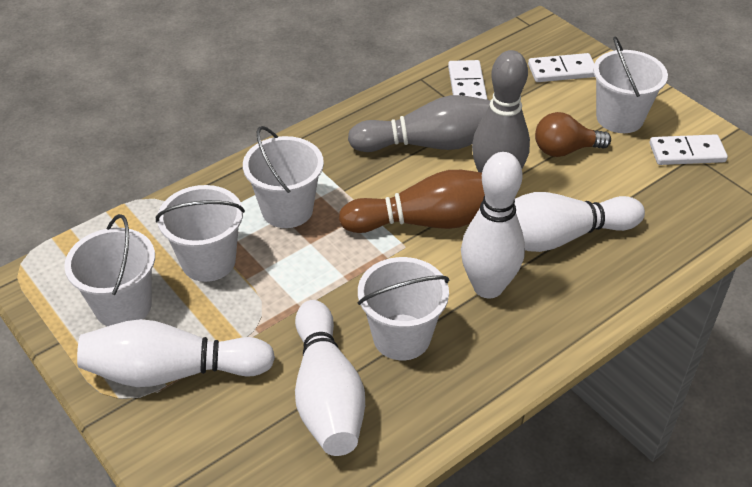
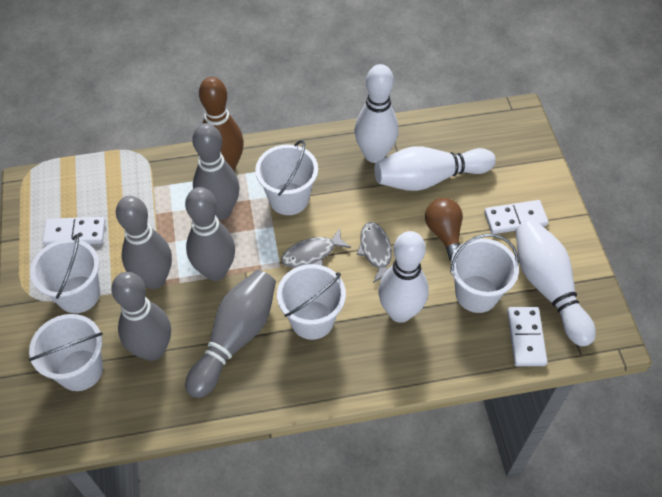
grey bowling pin: 2 -> 5
grey fish: 0 -> 2

